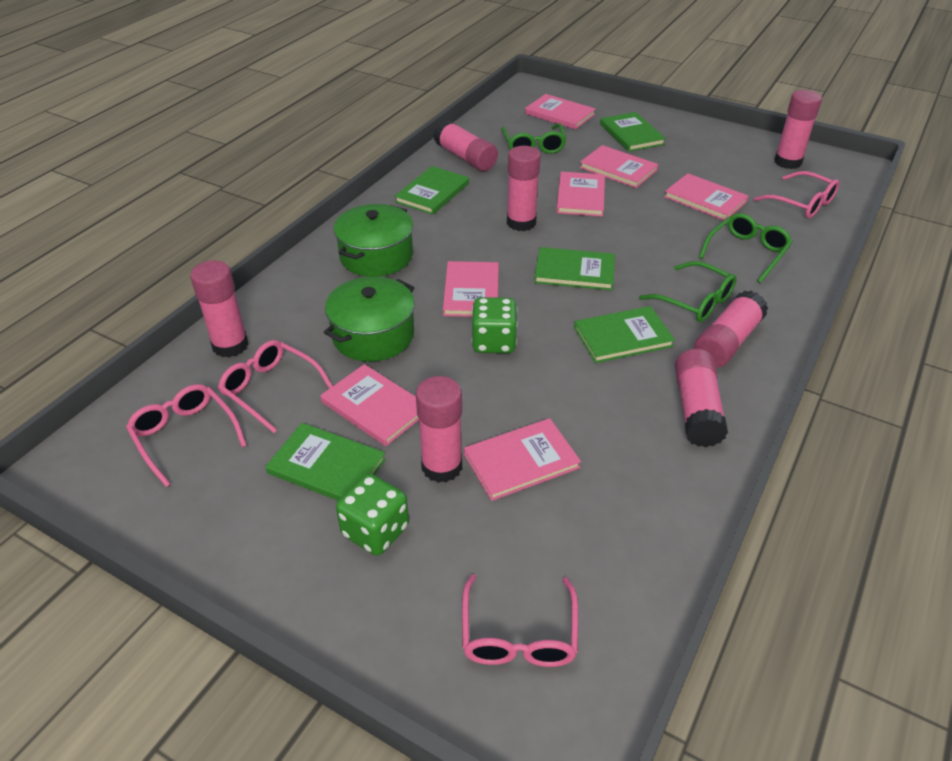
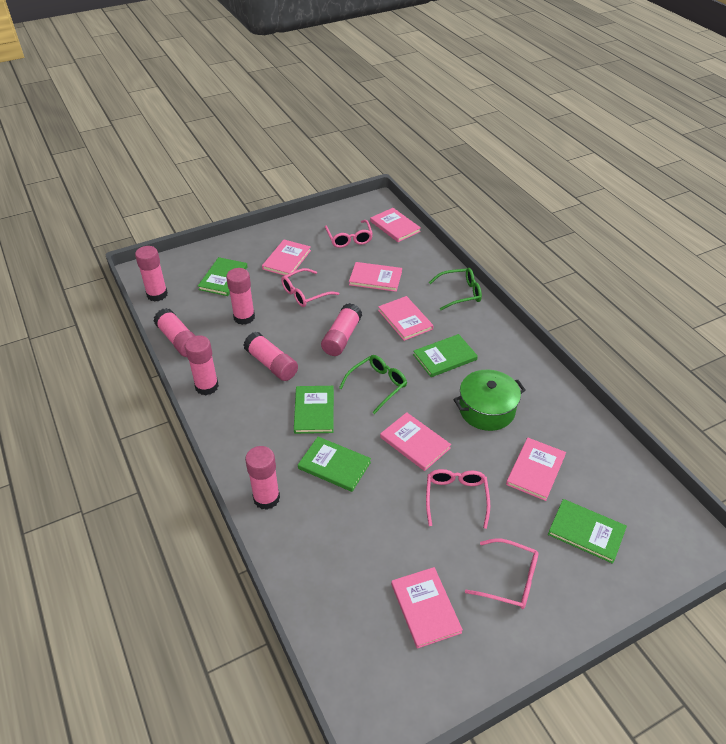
green dice: 2 -> 0
green glasses: 3 -> 2
green pot: 2 -> 1

